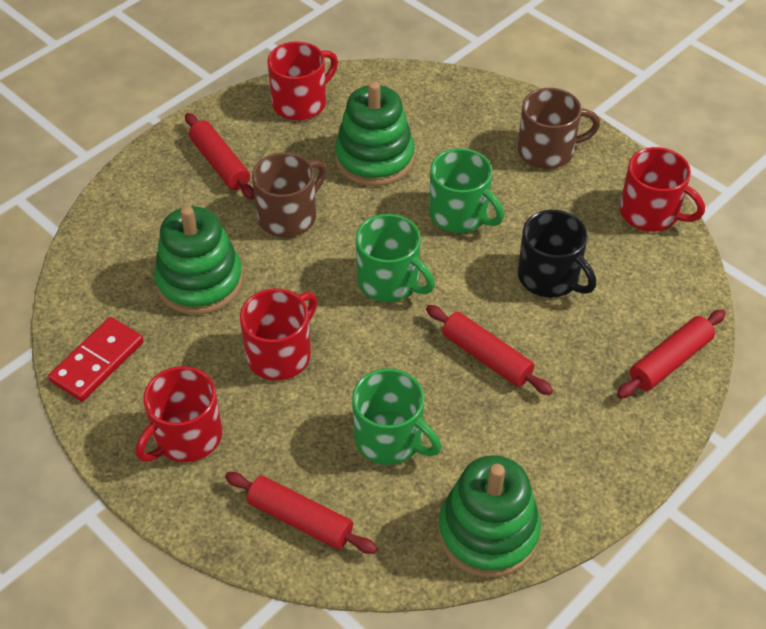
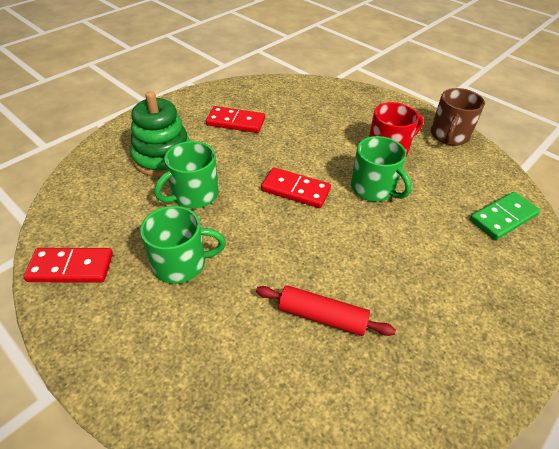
black mug: 1 -> 0
brown mug: 2 -> 1
green domino: 0 -> 1
green stacking toy: 3 -> 1
red domino: 1 -> 3
red mug: 4 -> 1
red rolling pin: 4 -> 1

